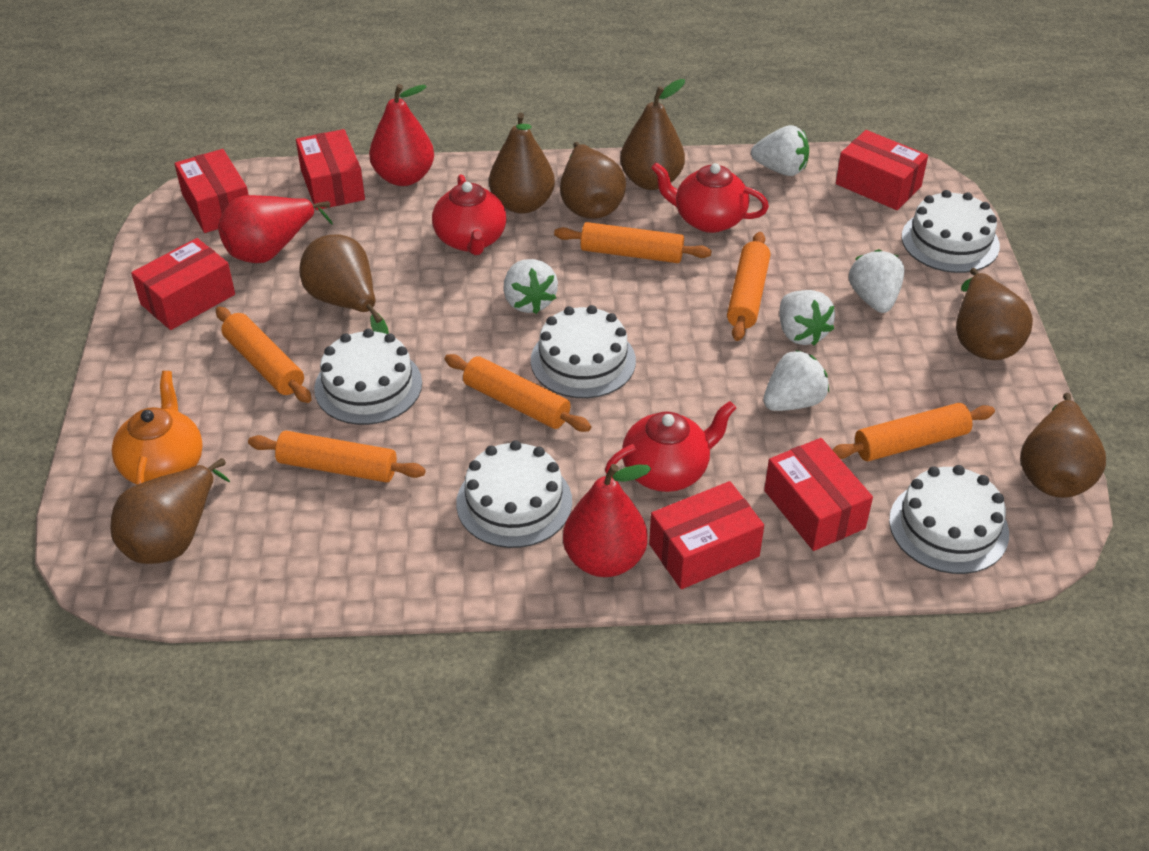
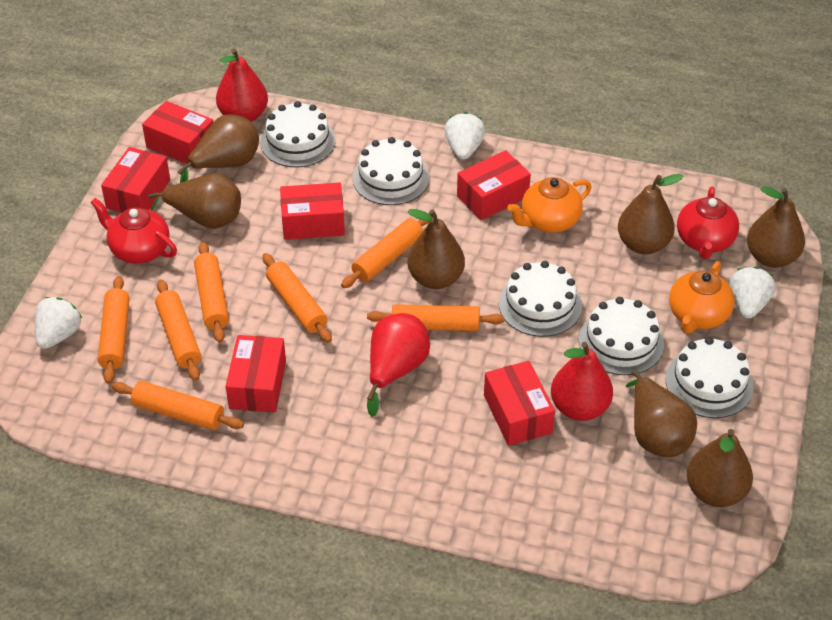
orange rolling pin: 6 -> 7
orange teapot: 1 -> 2
red teapot: 3 -> 2
white strawberry: 5 -> 3

